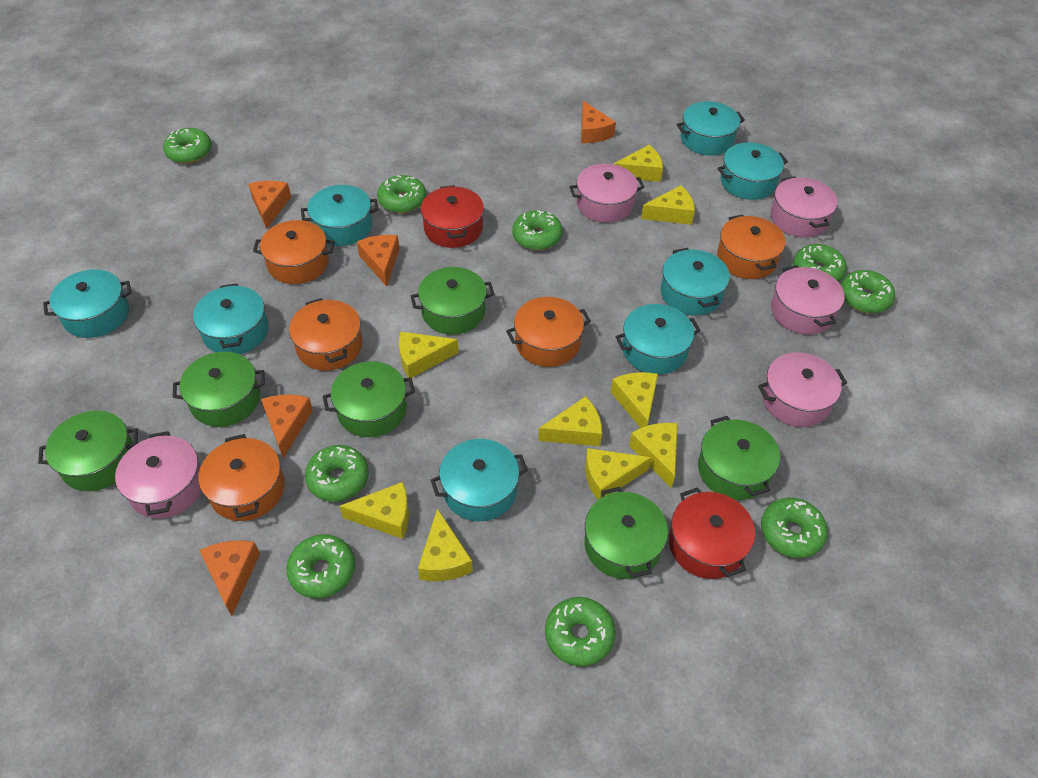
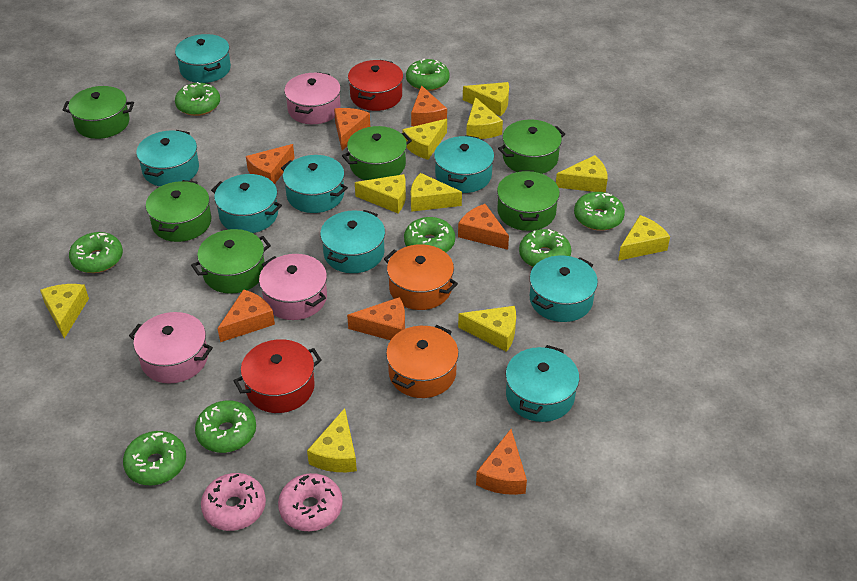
green donut: 9 -> 8
orange cheese: 5 -> 7
orange pot: 5 -> 2
pink donut: 0 -> 2
pink pot: 5 -> 3
yellow cheese: 9 -> 10

